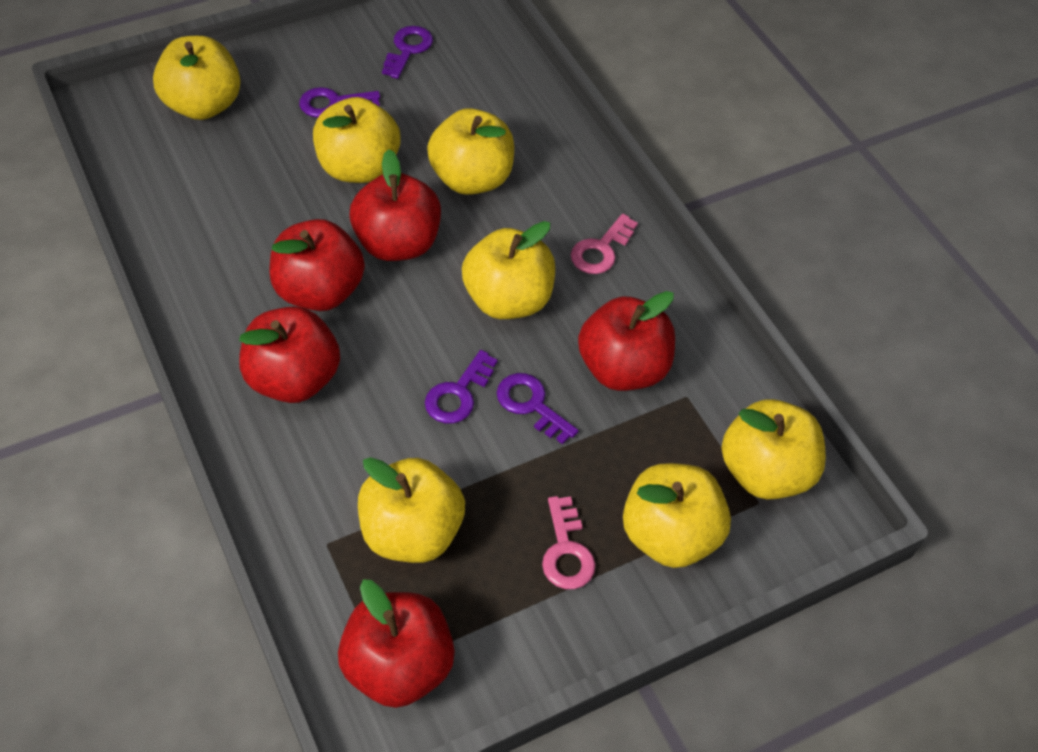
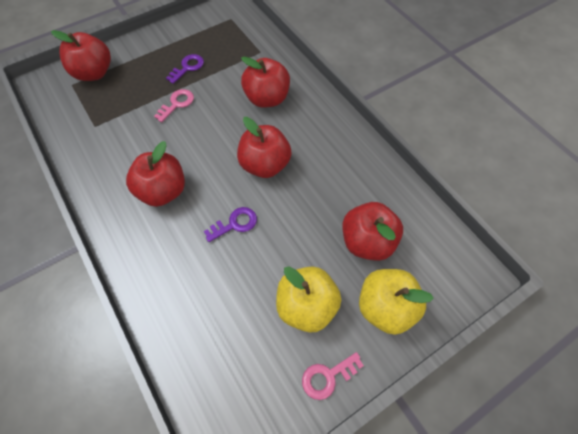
purple key: 4 -> 2
yellow apple: 7 -> 2

